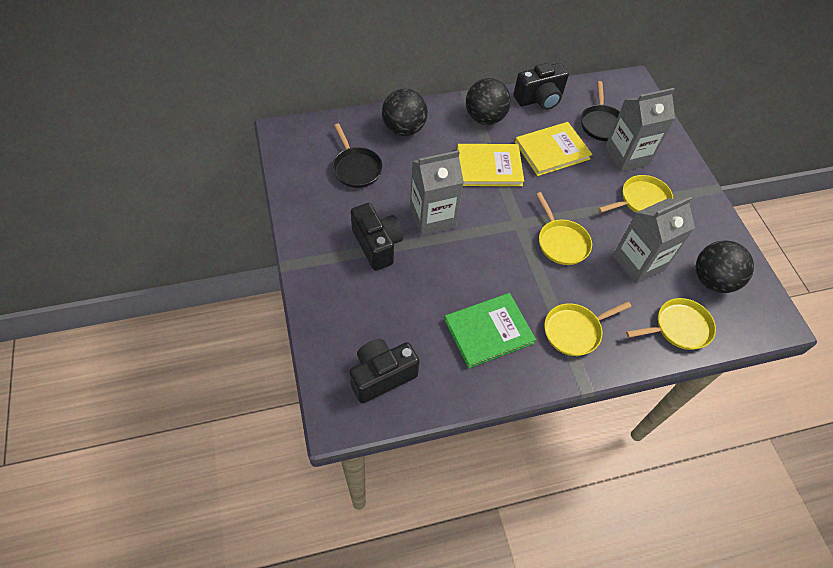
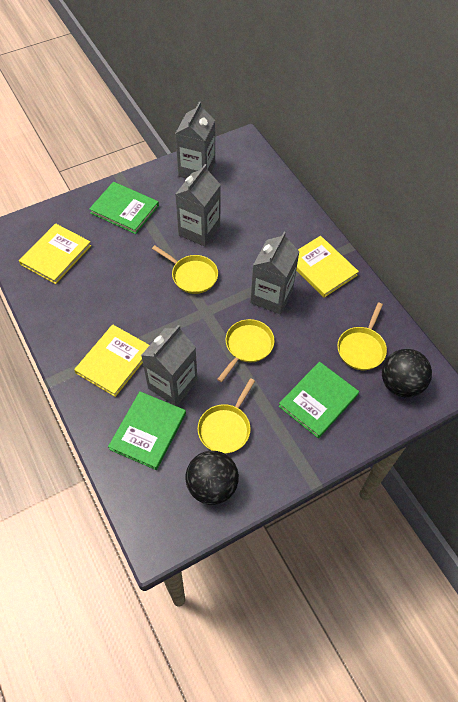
black ball: 3 -> 2
black camera: 3 -> 0
black pan: 2 -> 0
green book: 1 -> 3
grey carton: 3 -> 4
yellow book: 2 -> 3

